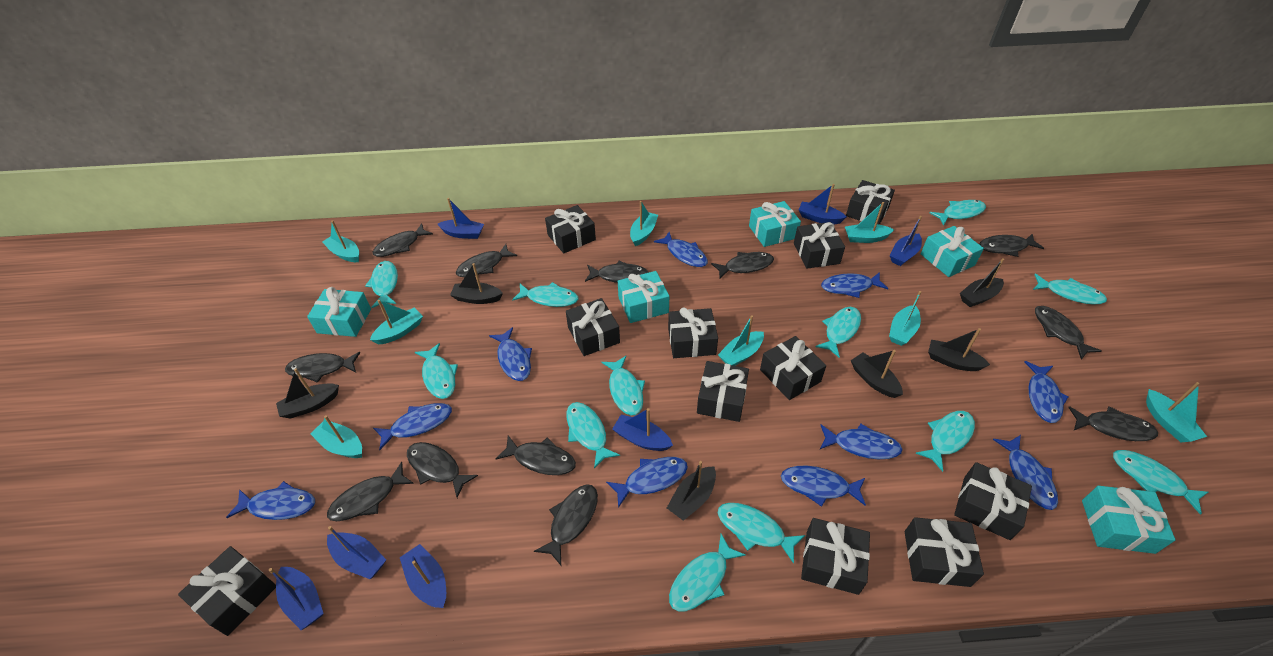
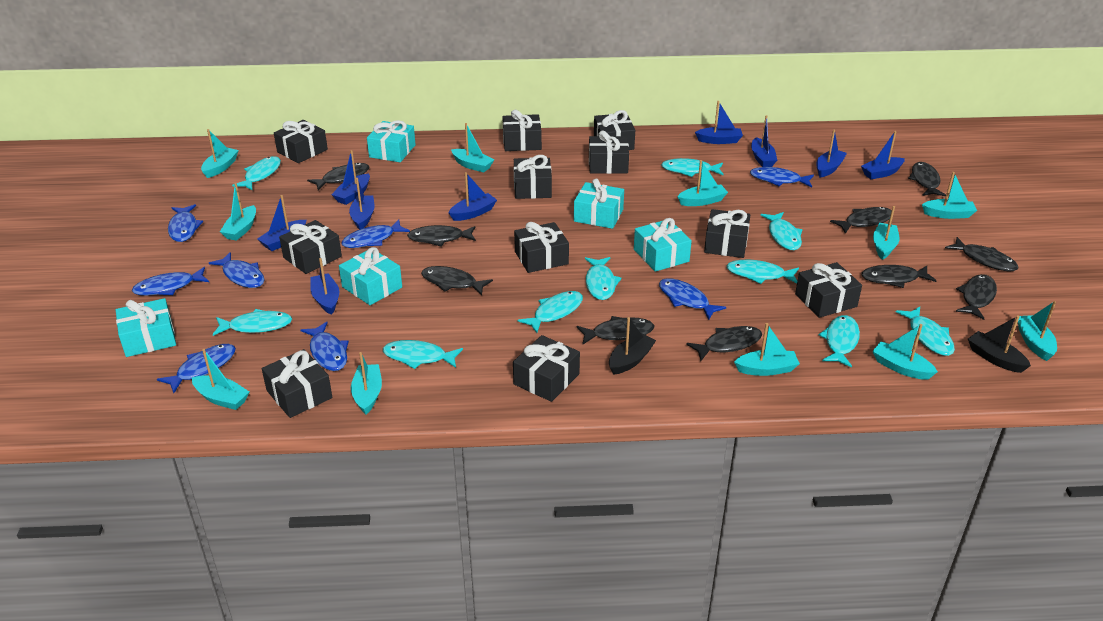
black boat: 6 -> 2
black fish: 12 -> 10
blue boat: 7 -> 9
blue fish: 10 -> 8
turquoise boat: 8 -> 11
turquoise fish: 12 -> 10

